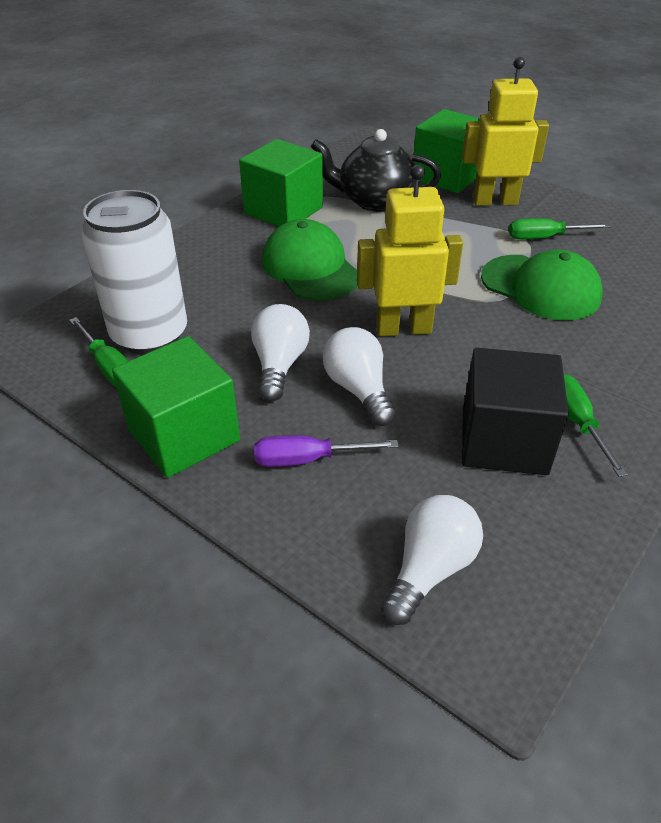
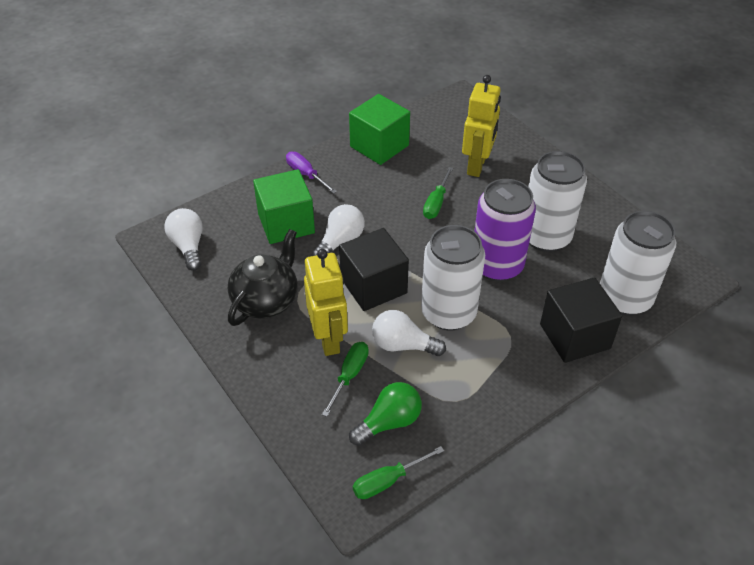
black cube: 1 -> 2
green cap: 2 -> 0
green cube: 3 -> 2
green light bulb: 0 -> 1
purple can: 0 -> 1
white can: 1 -> 3

